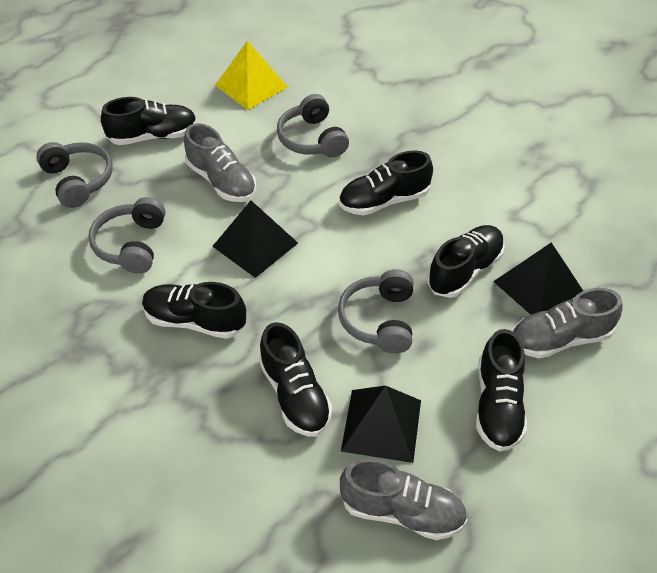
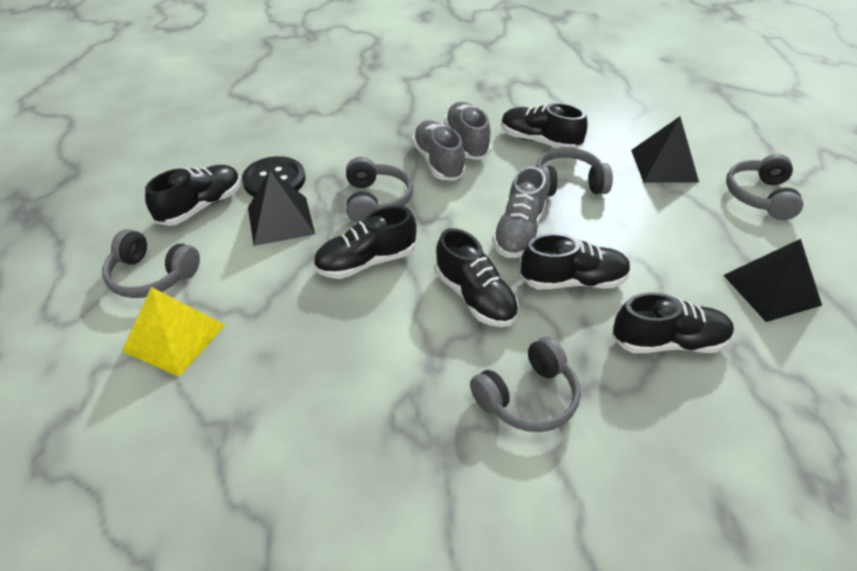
black button: 0 -> 1
grey headphones: 4 -> 5

